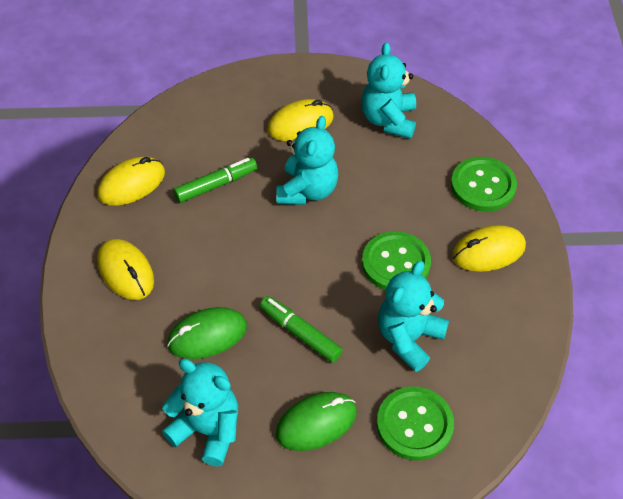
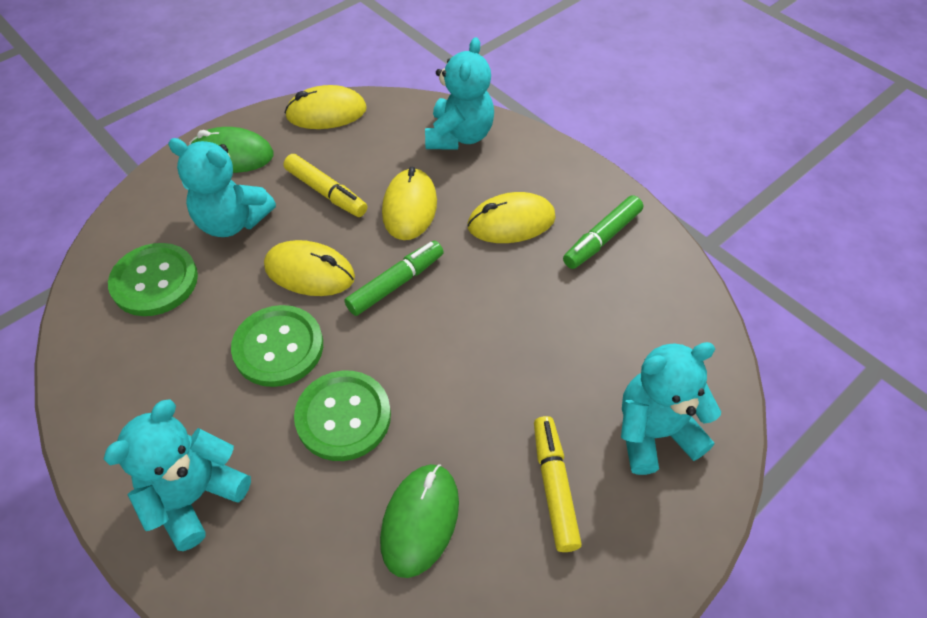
yellow marker: 0 -> 2

